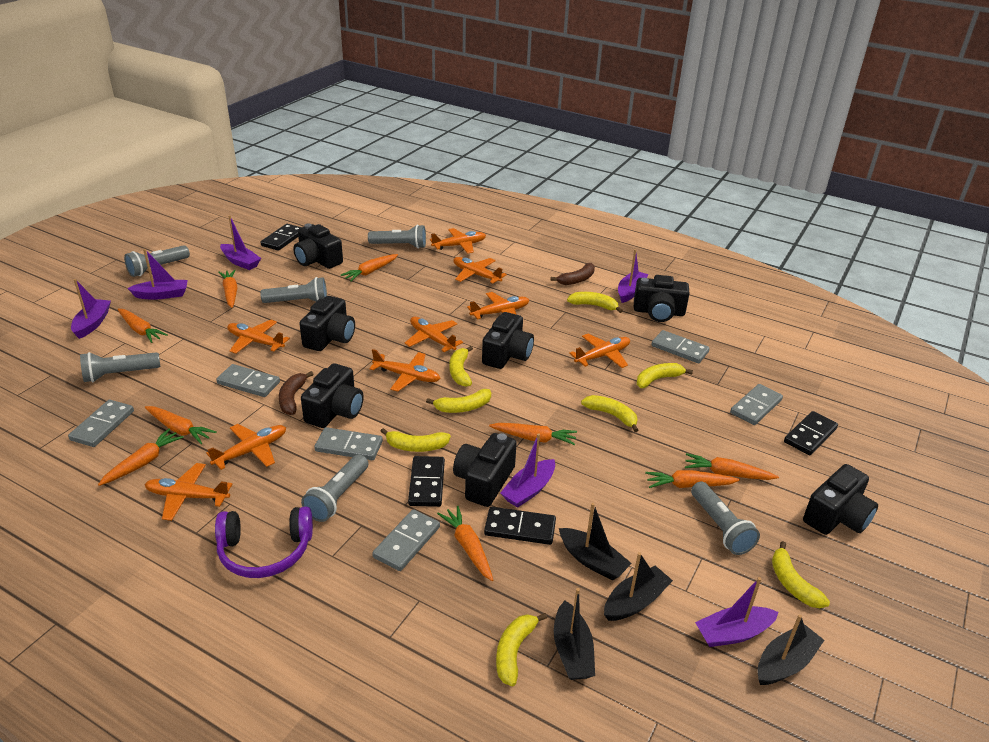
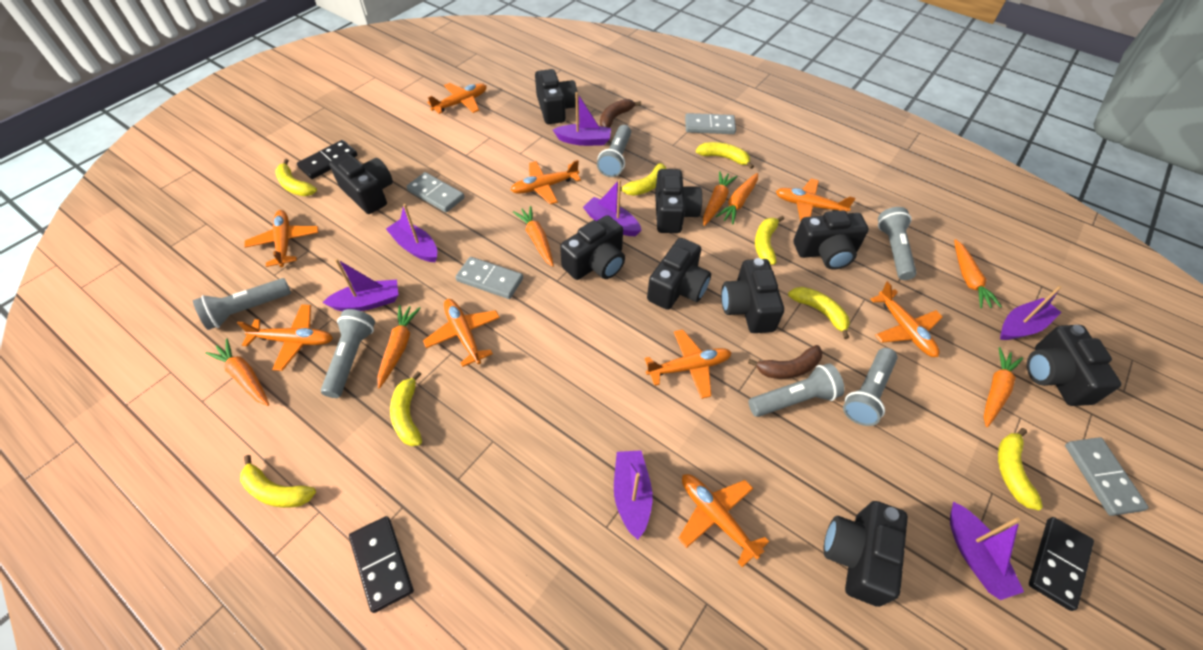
black boat: 4 -> 0
black camera: 7 -> 9
black domino: 4 -> 3
grey domino: 6 -> 4
orange carrot: 9 -> 7
purple boat: 6 -> 7
purple headphones: 1 -> 0

